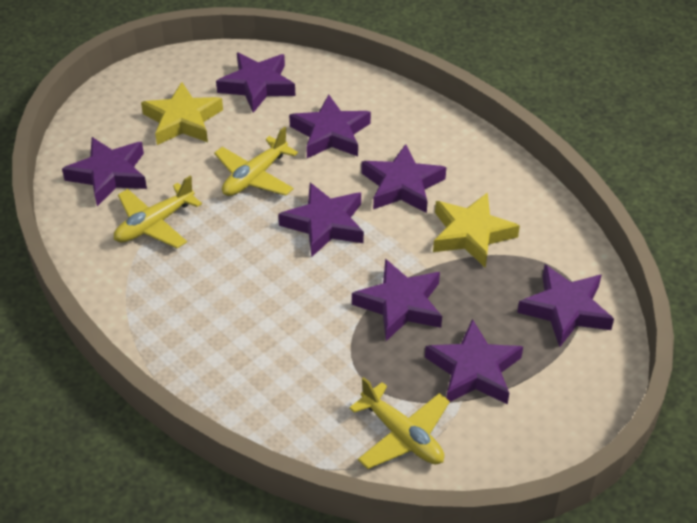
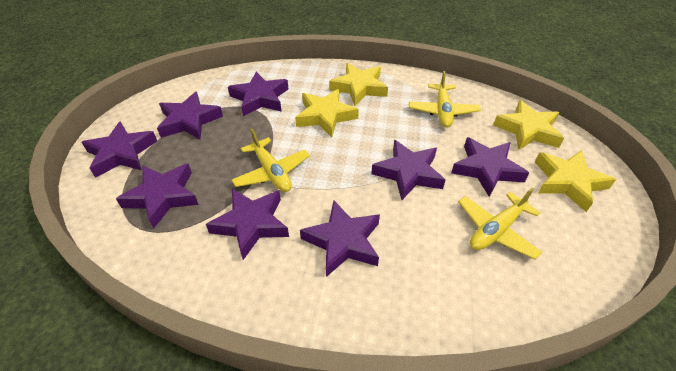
yellow star: 2 -> 4

